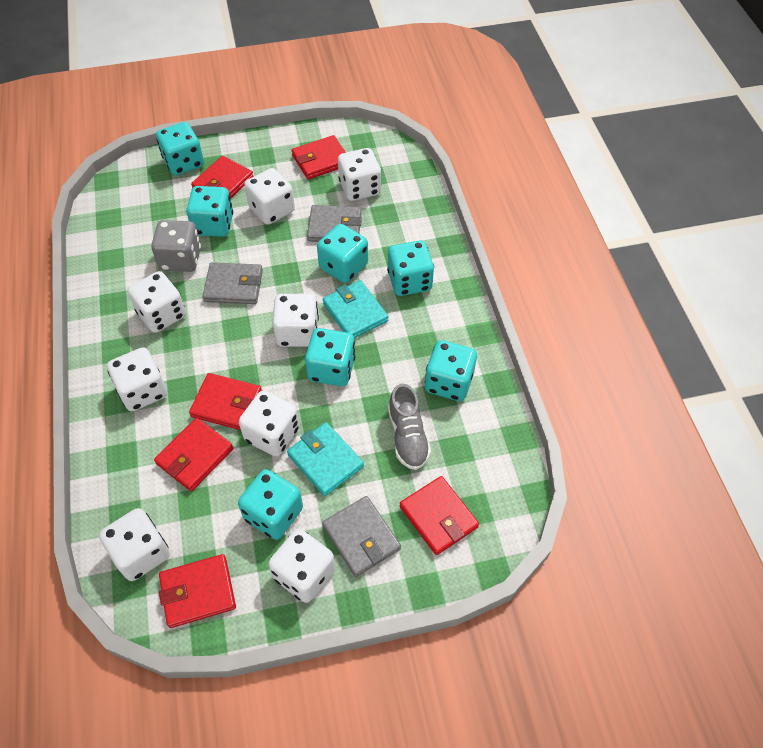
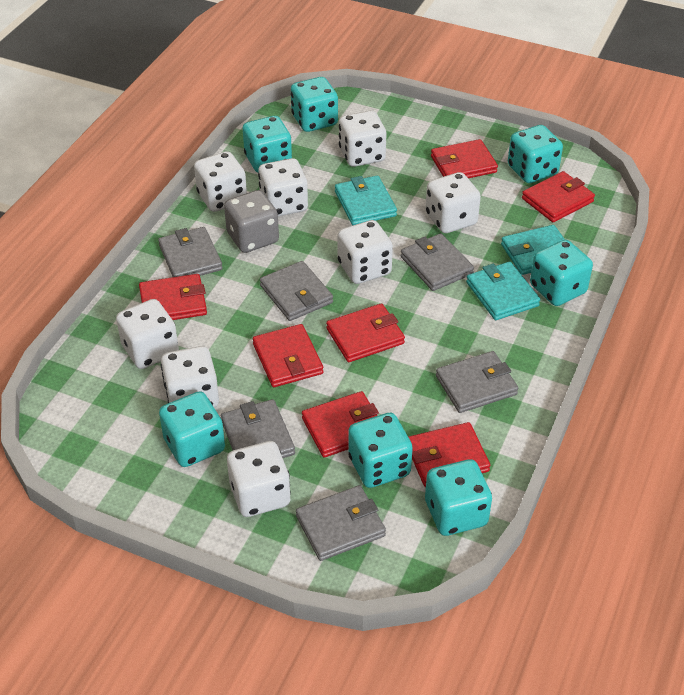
grey shoe: 1 -> 0
grey wallet: 3 -> 6
red wallet: 6 -> 7
turquoise wallet: 2 -> 3

